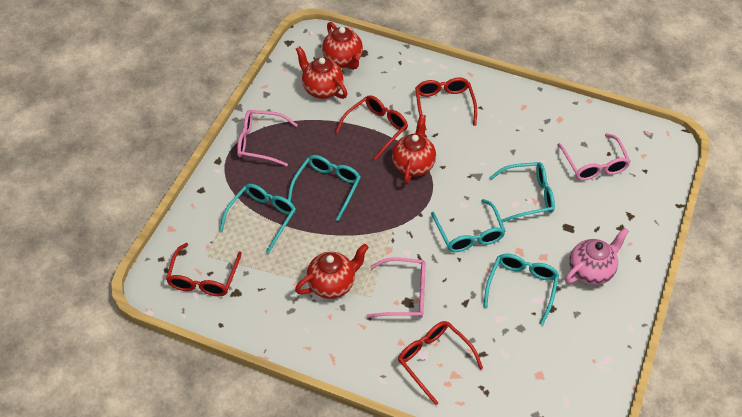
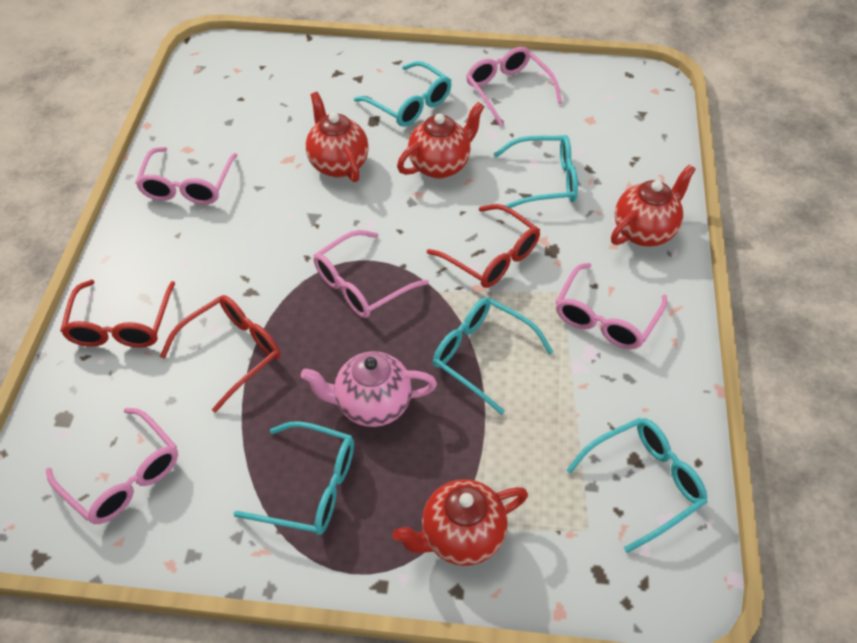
pink glasses: 3 -> 5
red glasses: 4 -> 3

